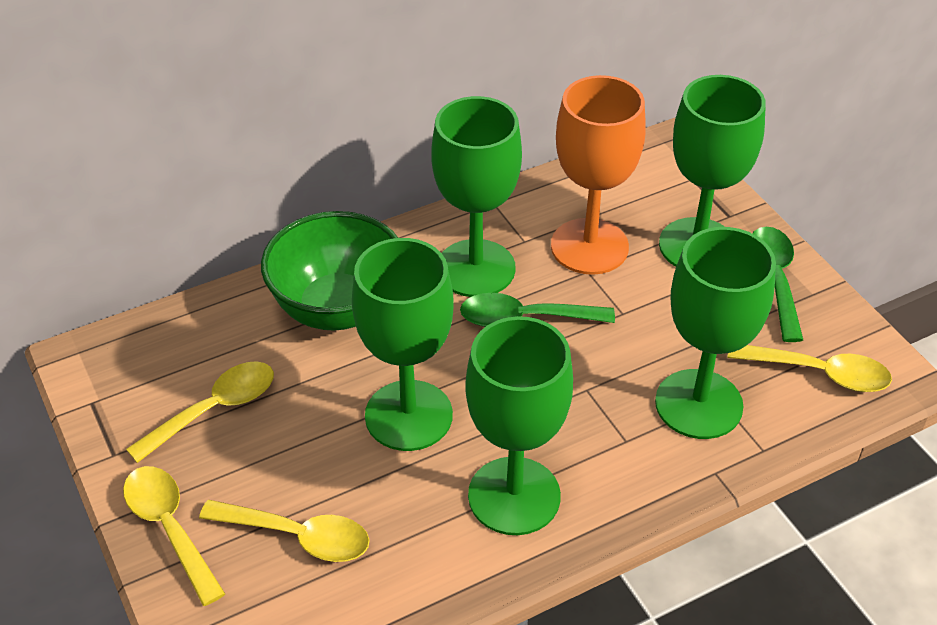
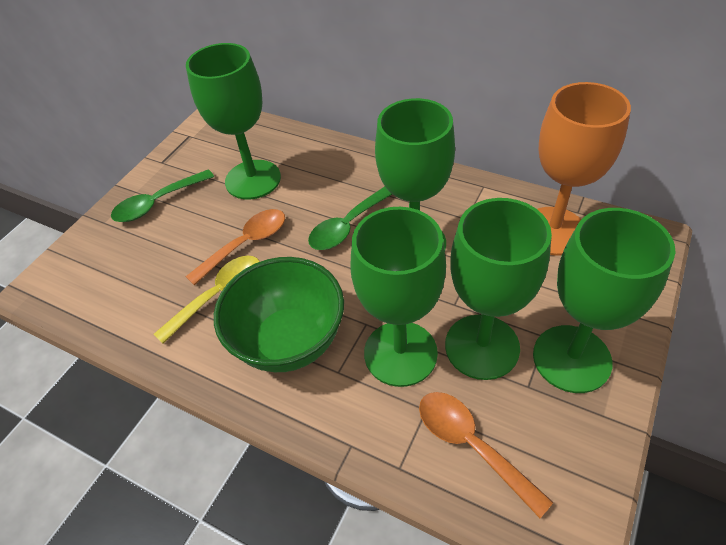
orange spoon: 0 -> 2
yellow spoon: 4 -> 1

